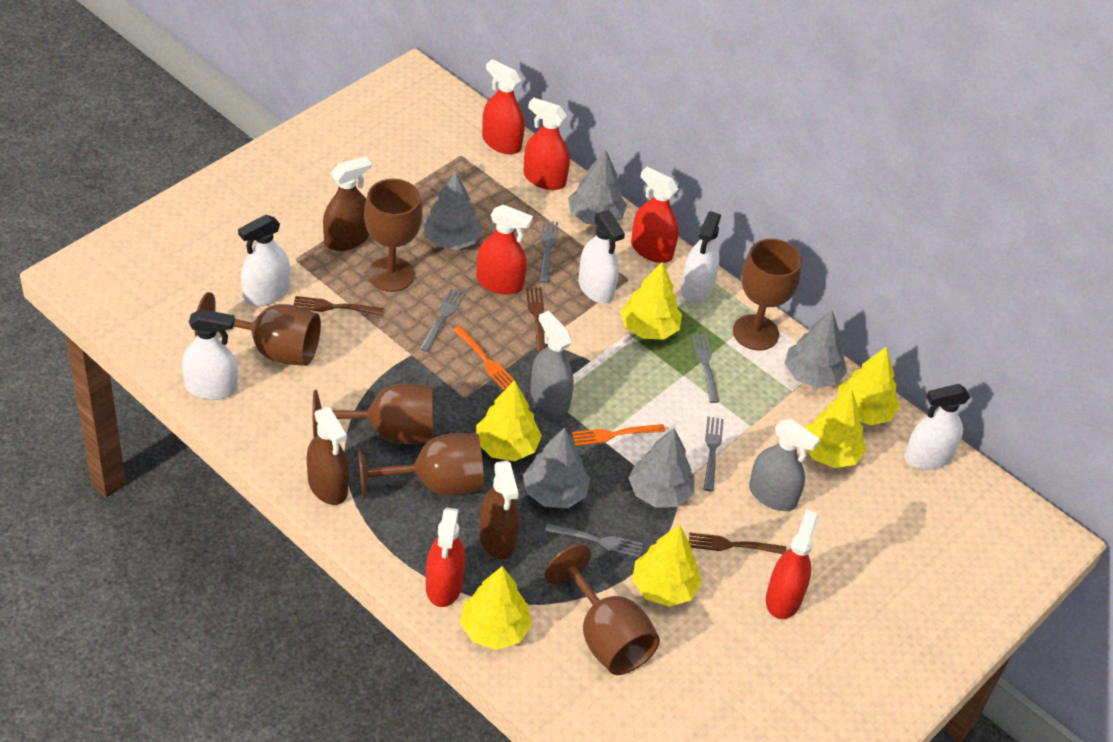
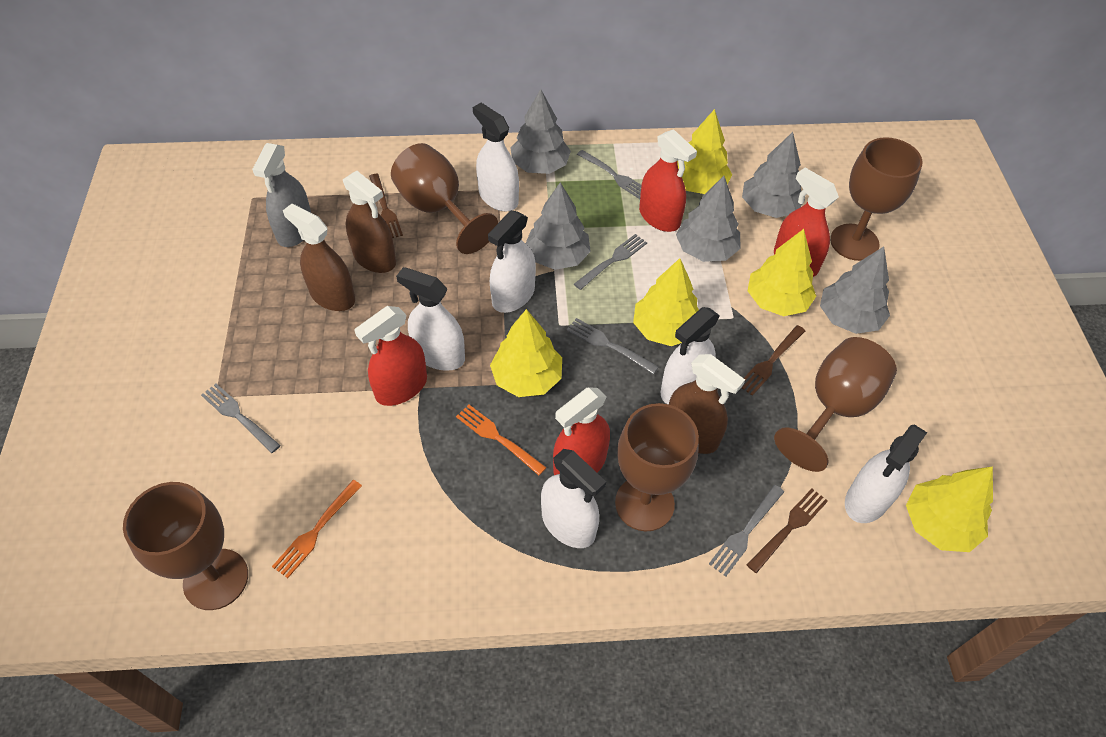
brown goblet: 6 -> 5
grey spray bottle: 2 -> 1
red spray bottle: 6 -> 4
white spray bottle: 5 -> 6
yellow tree: 6 -> 5

